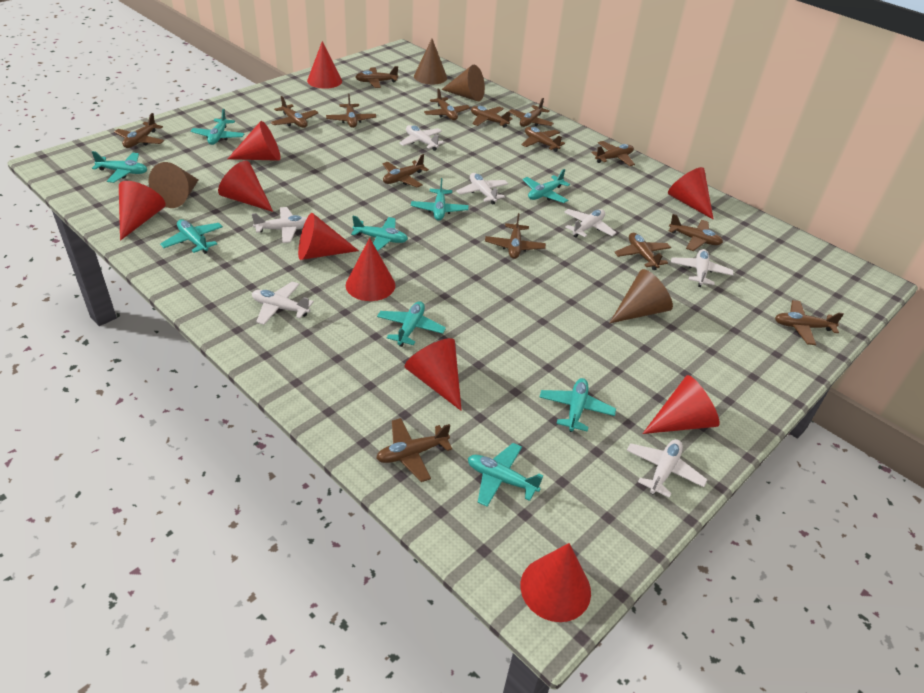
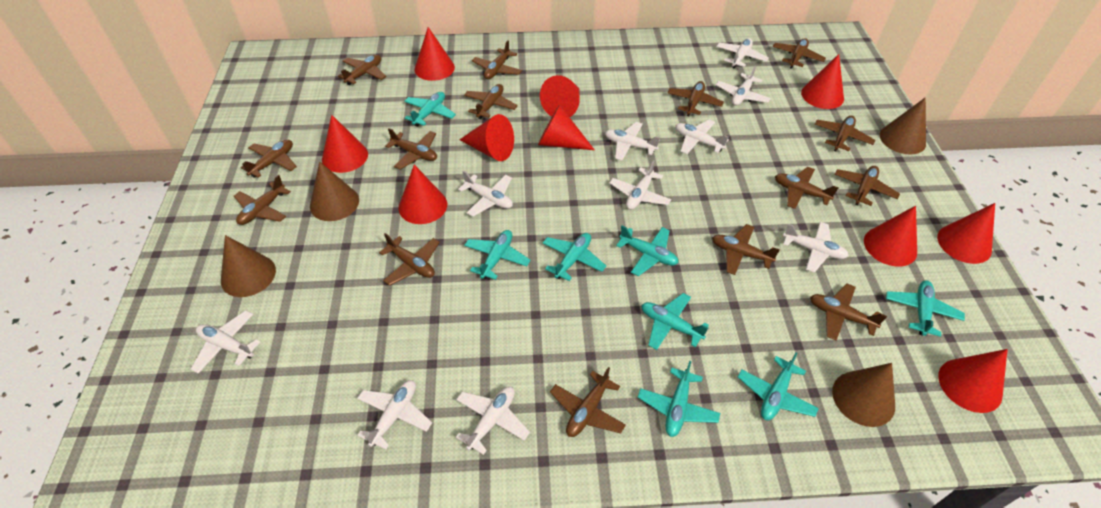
turquoise plane: 9 -> 8
white plane: 7 -> 10

